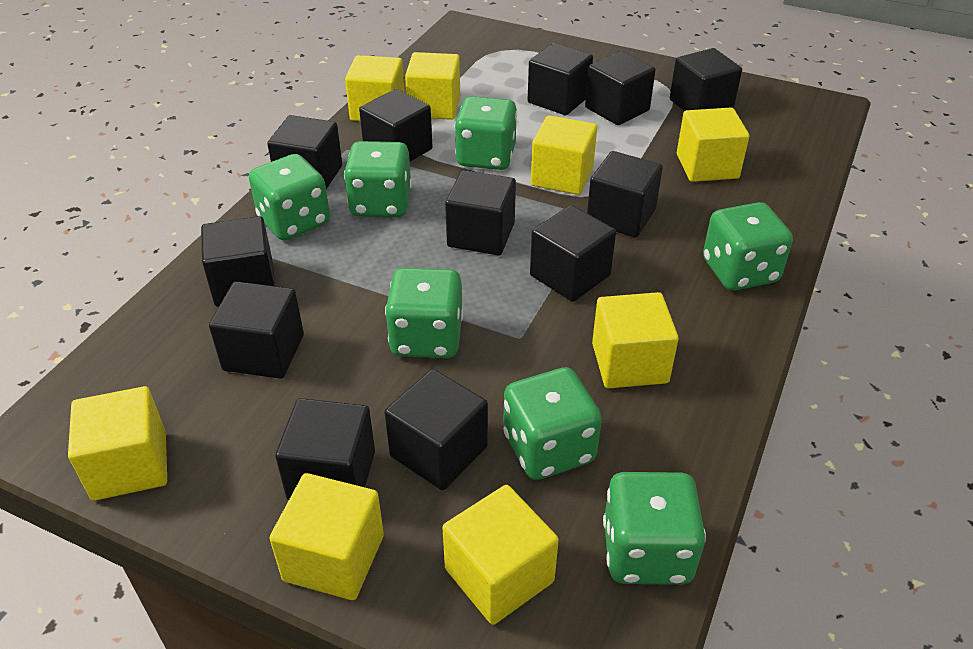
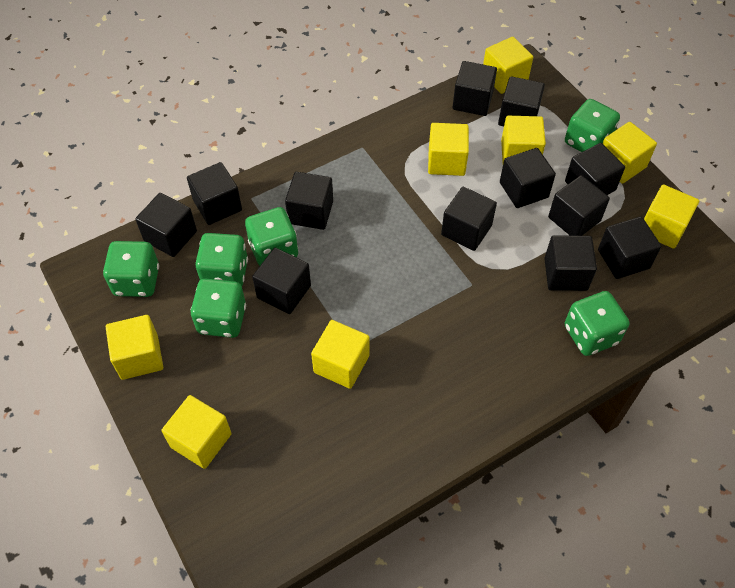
green dice: 7 -> 6

